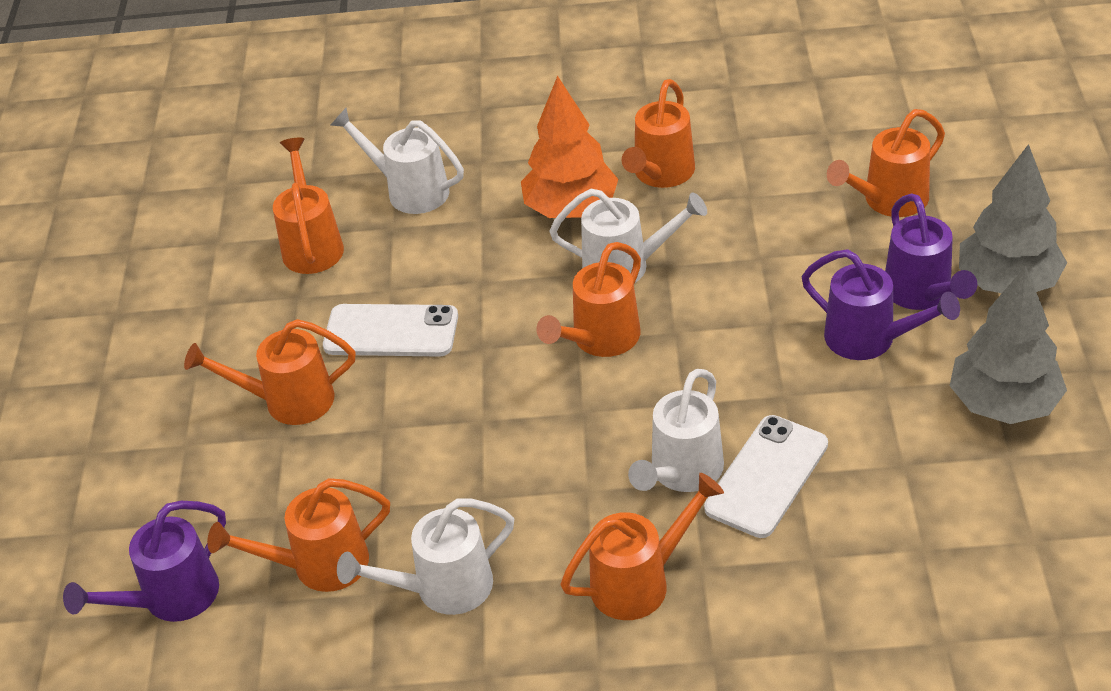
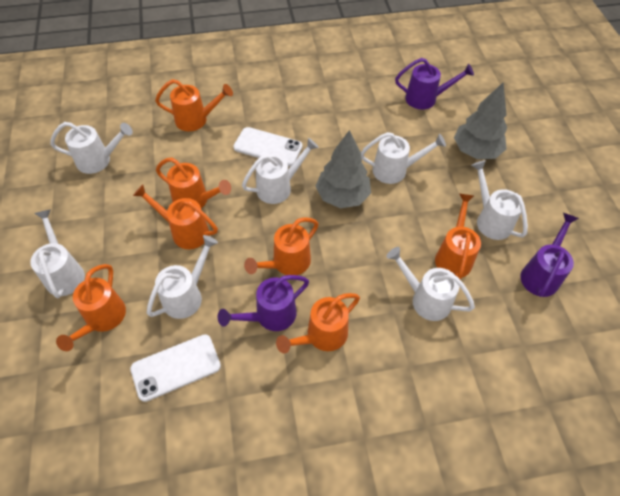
orange tree: 1 -> 0
white watering can: 4 -> 7

